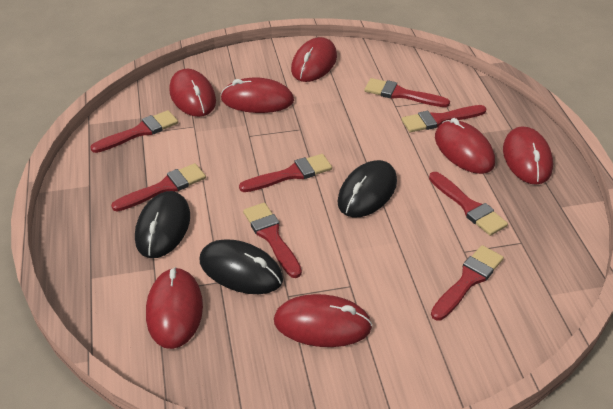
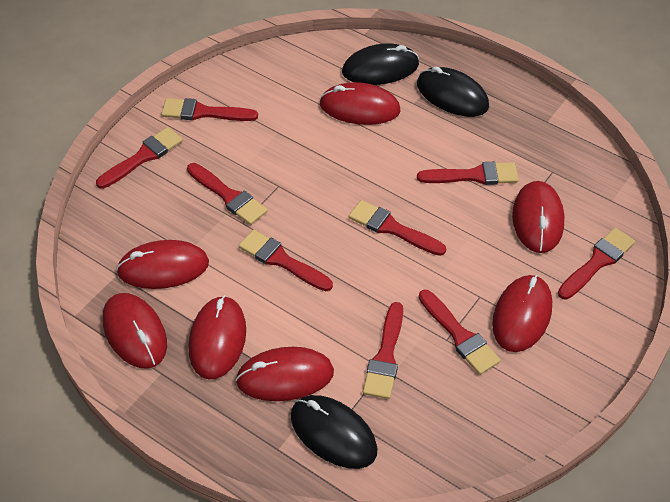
red brush: 8 -> 9

